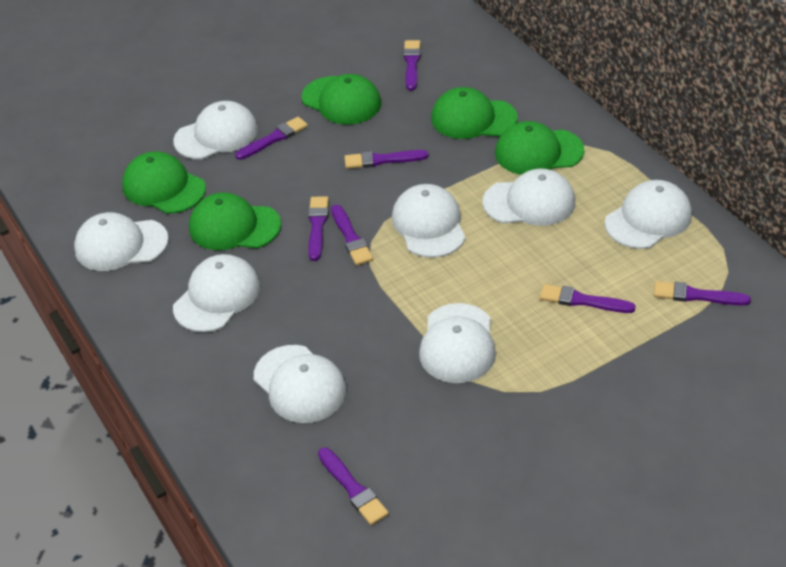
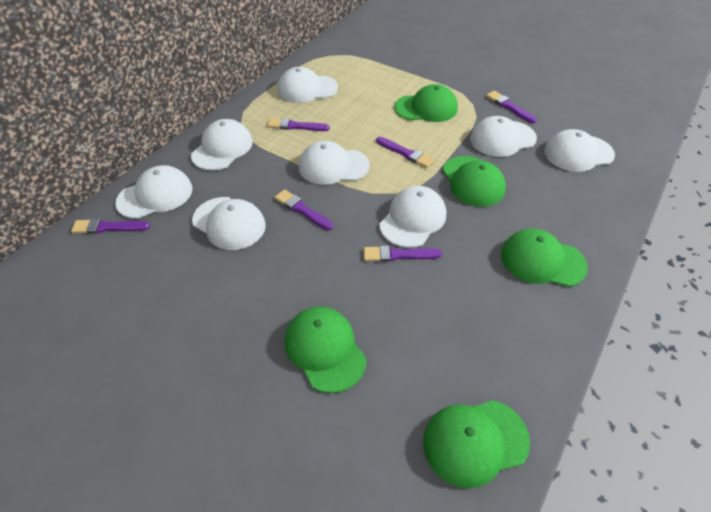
purple brush: 8 -> 6

